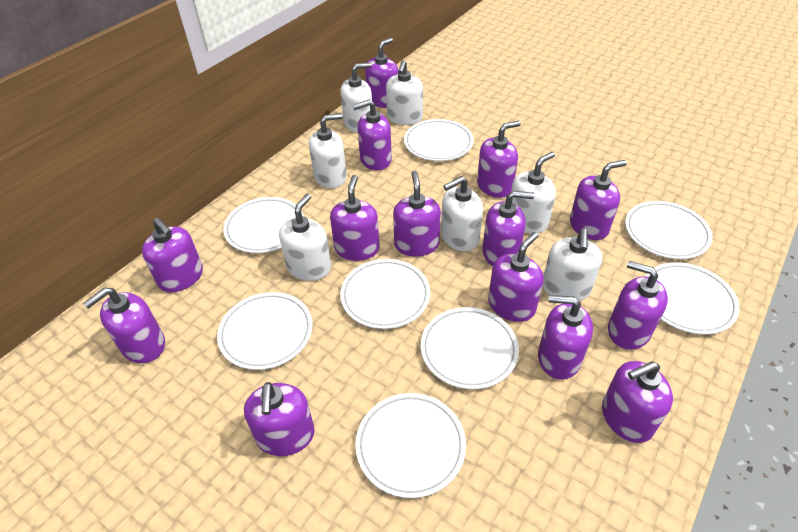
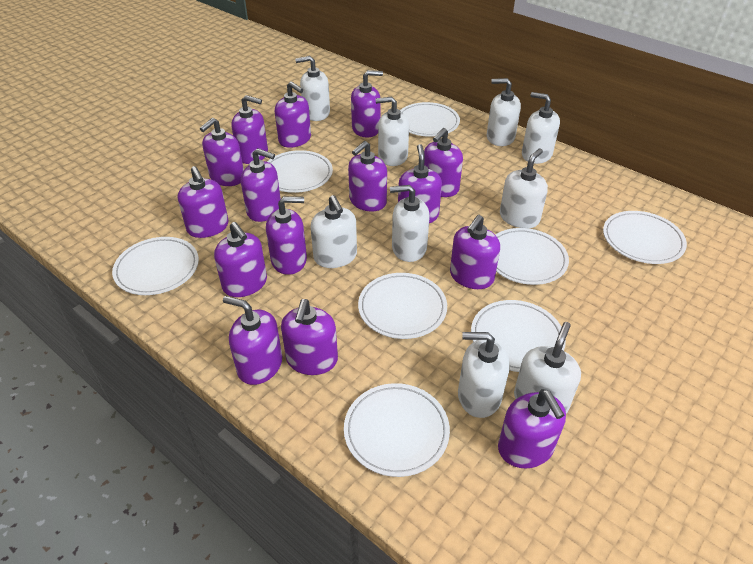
purple soap dispenser: 14 -> 15
white soap dispenser: 7 -> 9

